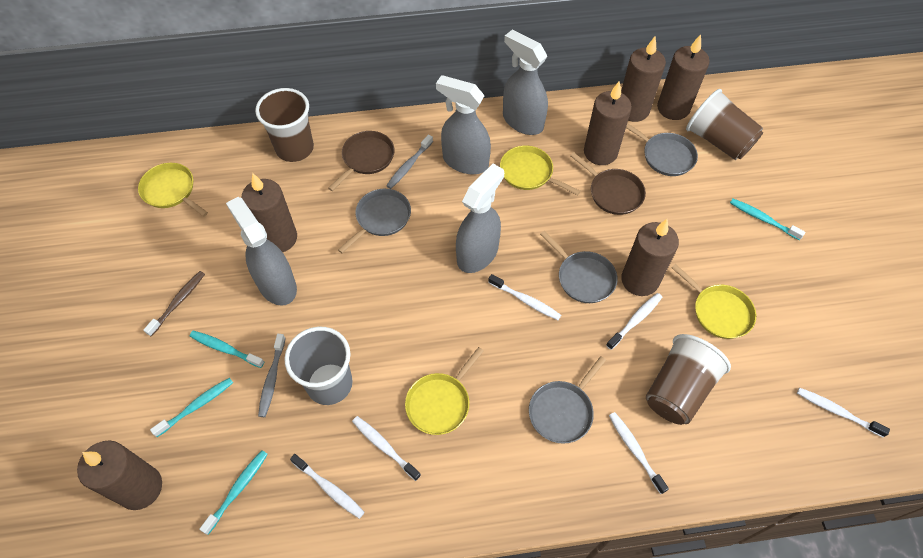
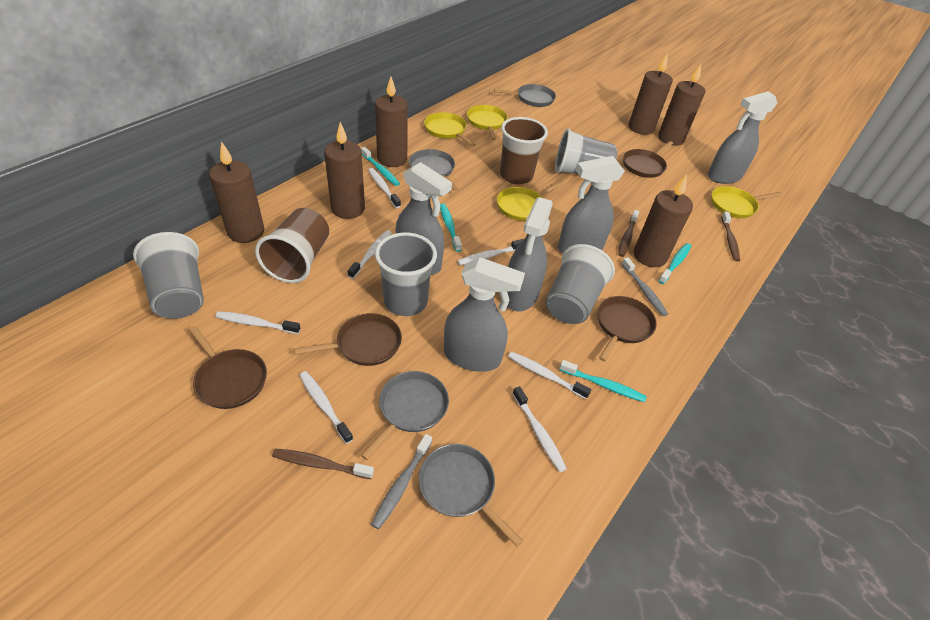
brown cup: 3 -> 2
brown pan: 2 -> 4
brown toothbrush: 1 -> 3
grey cup: 1 -> 4
grey spray bottle: 4 -> 5
white toothbrush: 6 -> 7

